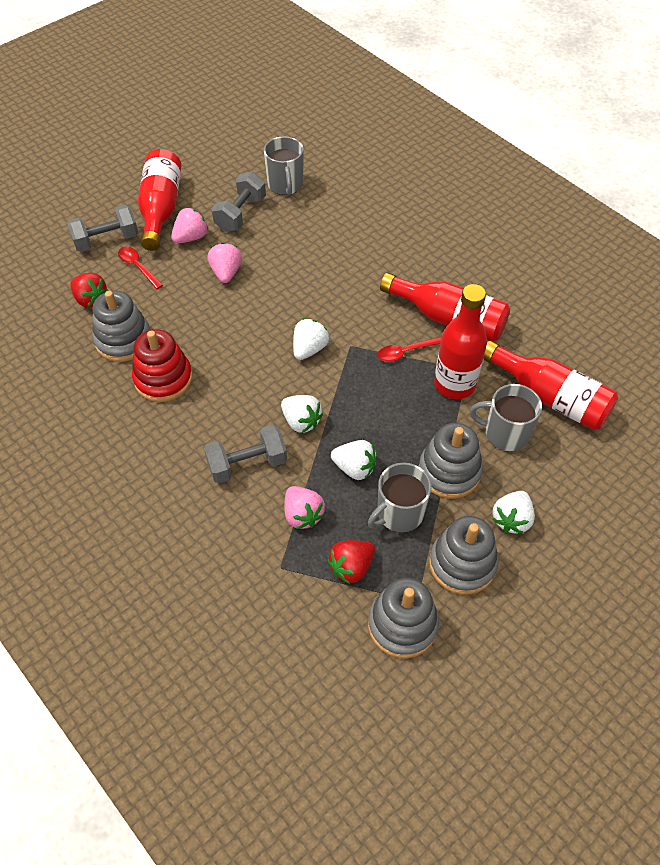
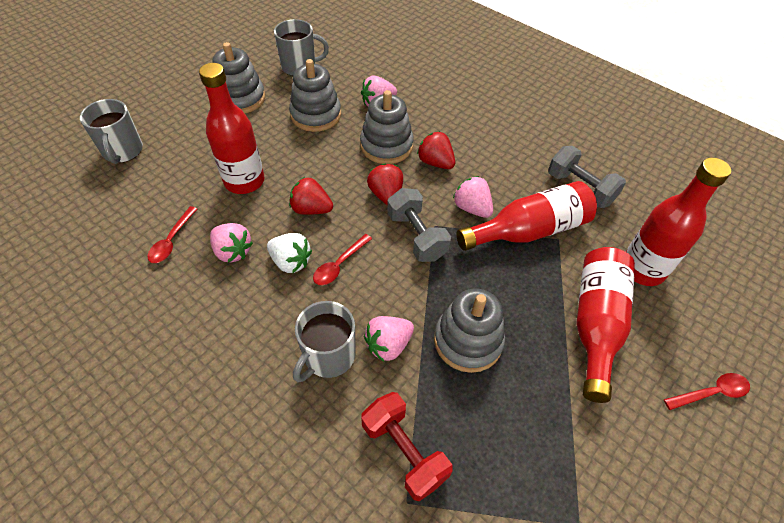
grey dumbbell: 3 -> 2
pink strawberry: 3 -> 4
red dumbbell: 0 -> 1
red spoon: 2 -> 3
red stacking toy: 1 -> 0
red strawberry: 2 -> 3
white strawberry: 4 -> 1

